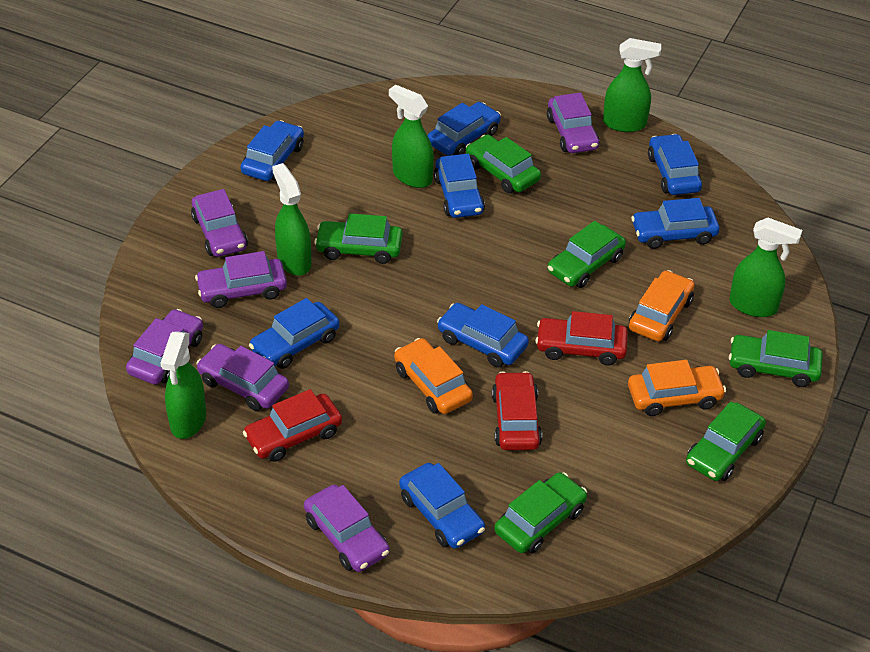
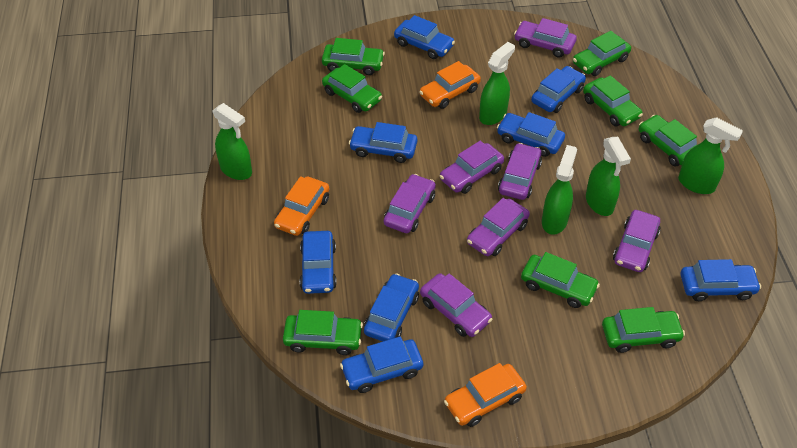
green car: 6 -> 8
purple car: 6 -> 7
red car: 3 -> 0

